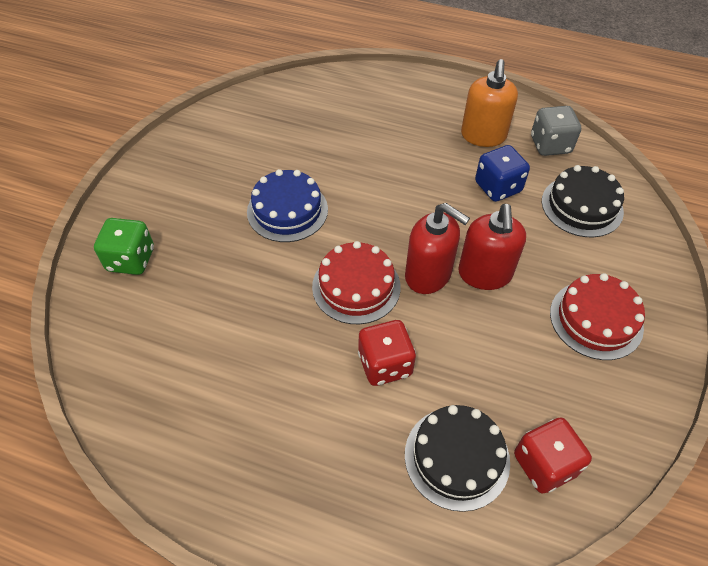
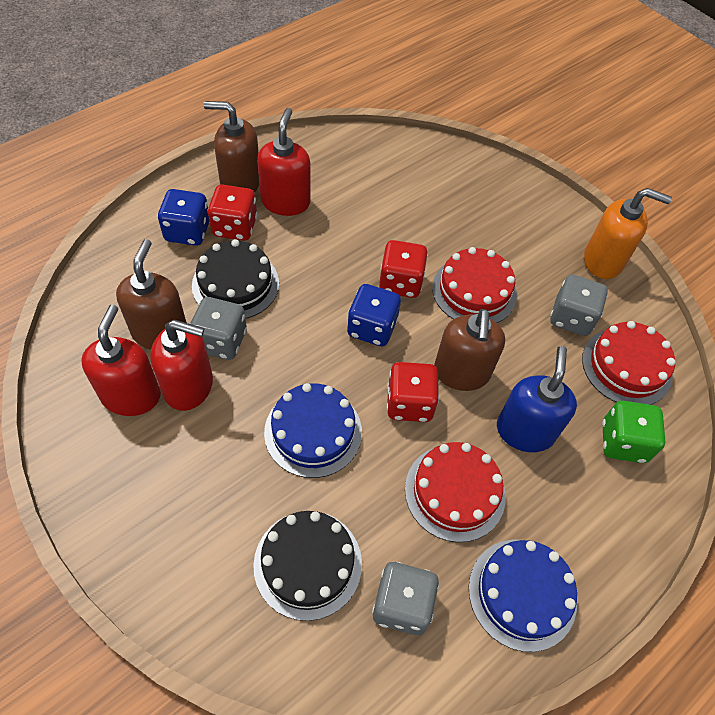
blue cake: 1 -> 2
blue dice: 1 -> 2
blue soap dispenser: 0 -> 1
brown soap dispenser: 0 -> 3
grey dice: 1 -> 3
red cake: 2 -> 3
red dice: 2 -> 3
red soap dispenser: 2 -> 3

